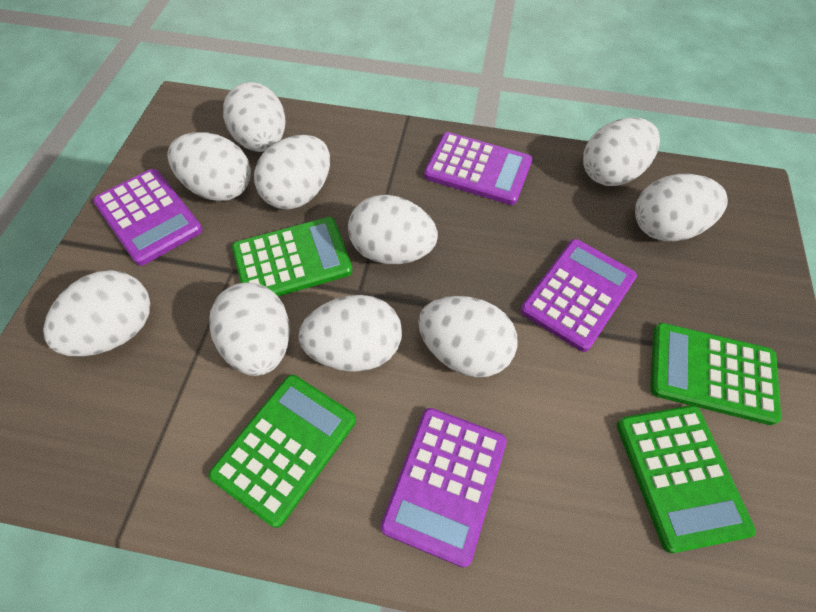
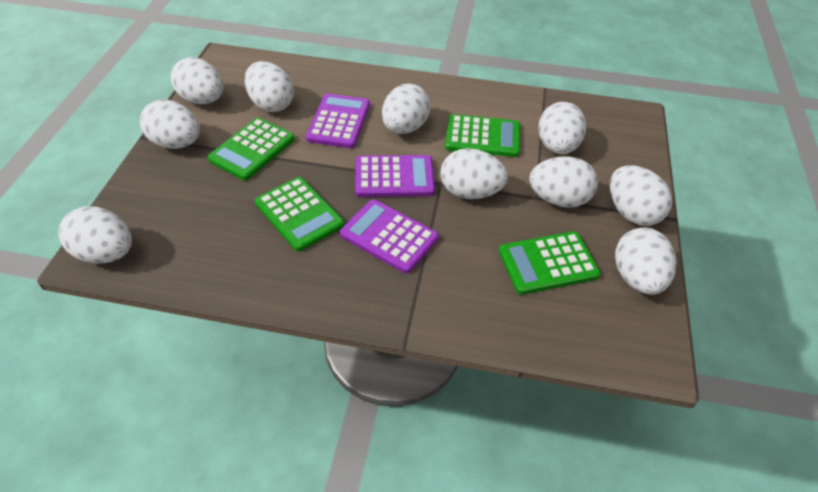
purple calculator: 4 -> 3

